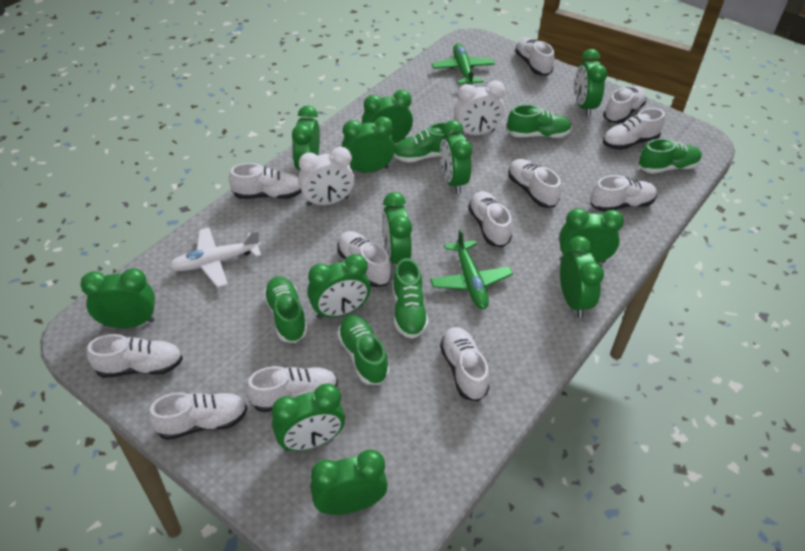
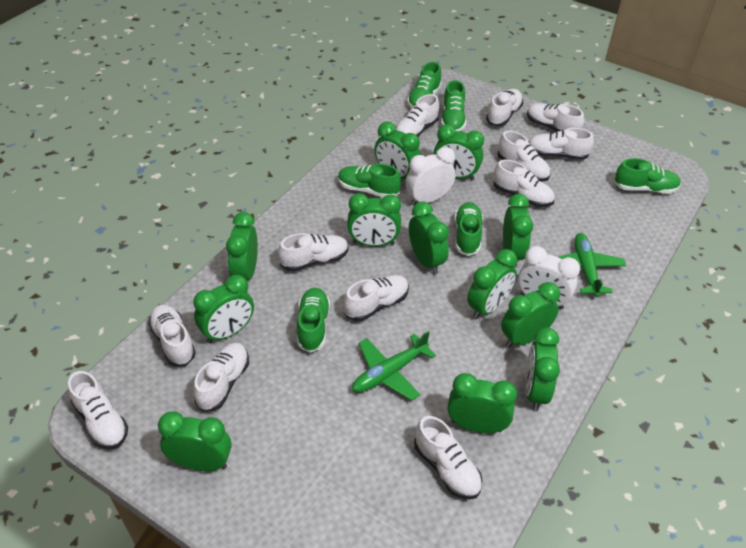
white plane: 1 -> 0

